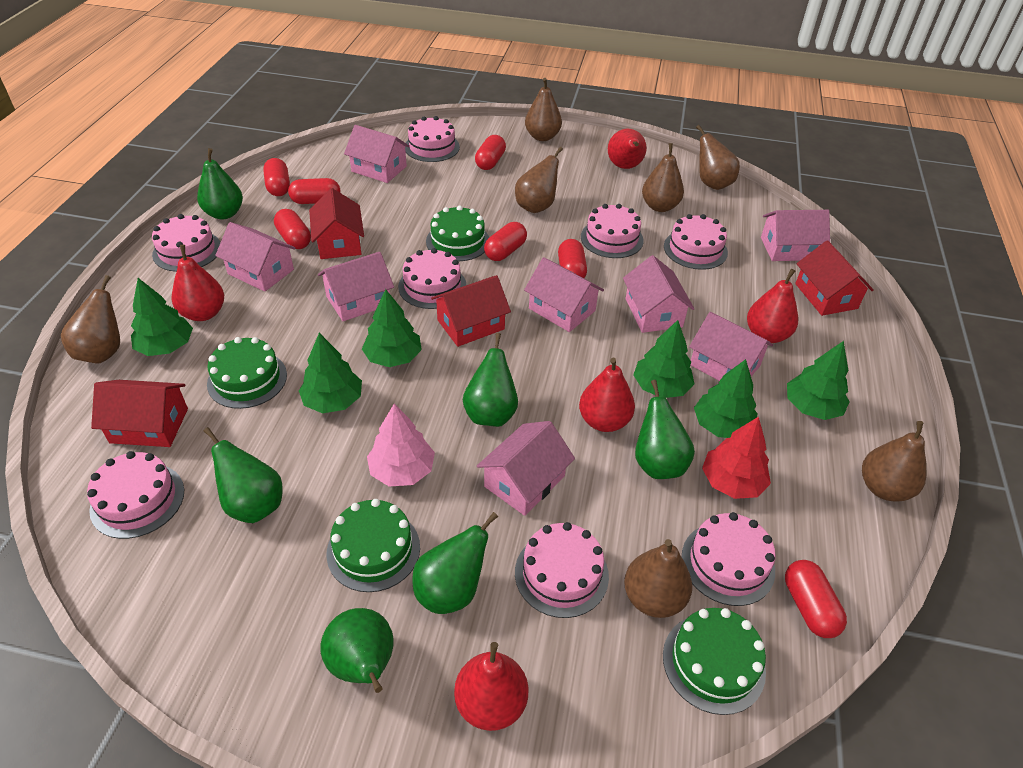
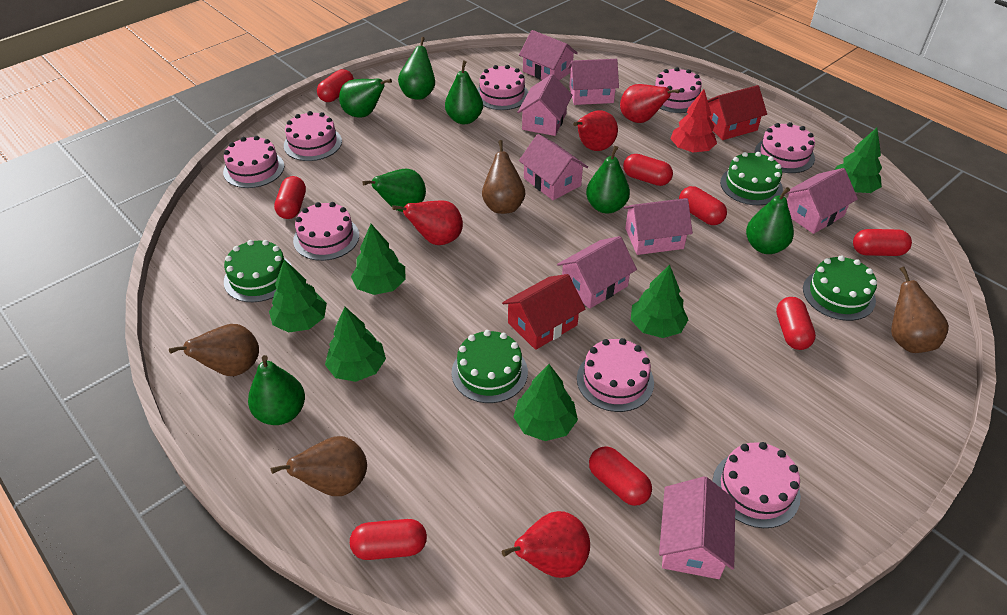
brown pear: 7 -> 4
green pear: 6 -> 7
pink tree: 1 -> 0
red capsule: 7 -> 8
red house: 4 -> 2
red pear: 5 -> 4

